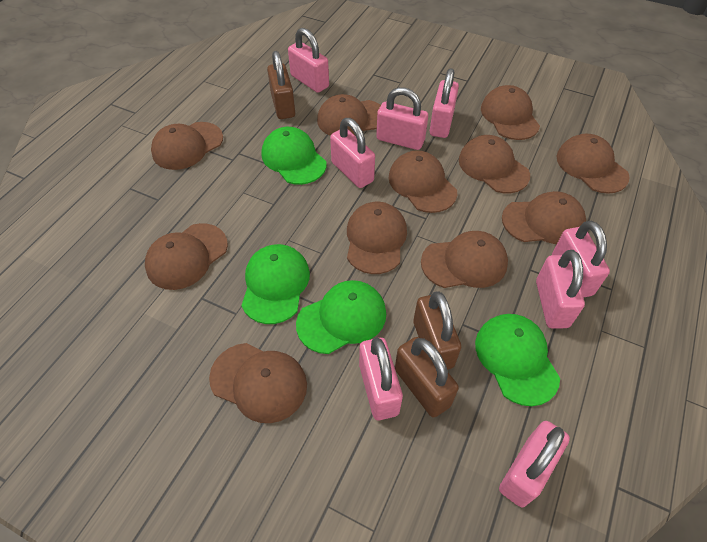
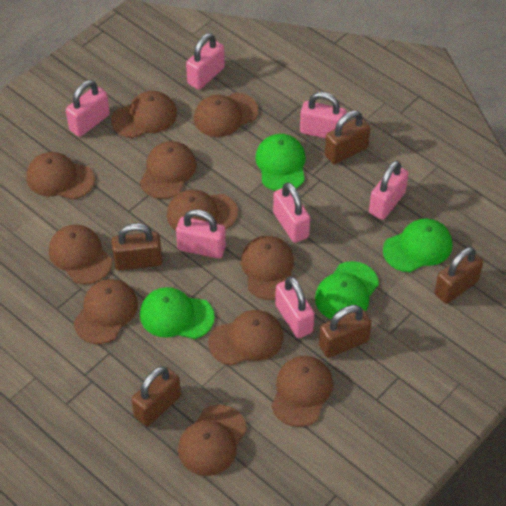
brown padlock: 3 -> 5
pink padlock: 8 -> 7

